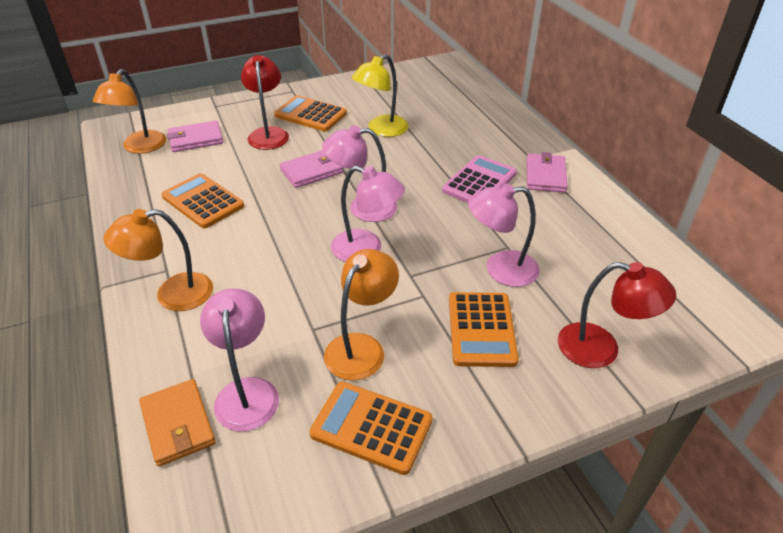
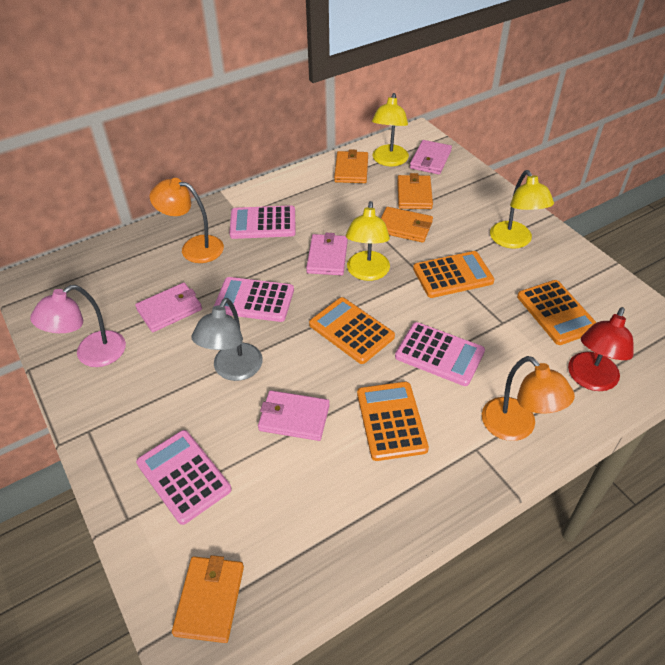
grey lamp: 0 -> 1
orange lamp: 3 -> 2
orange wallet: 1 -> 4
pink calculator: 1 -> 4
pink lamp: 4 -> 1
pink wallet: 3 -> 4
red lamp: 2 -> 1
yellow lamp: 1 -> 3

